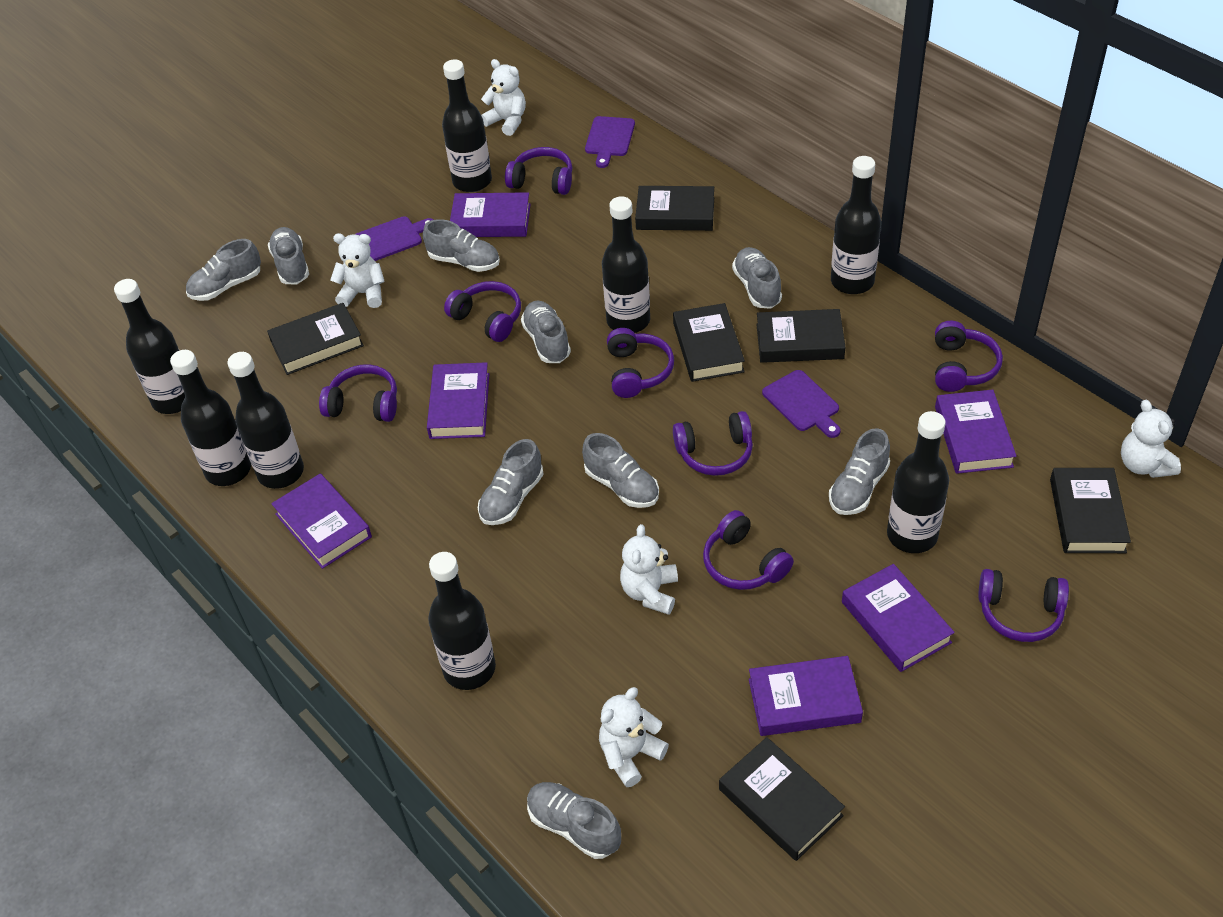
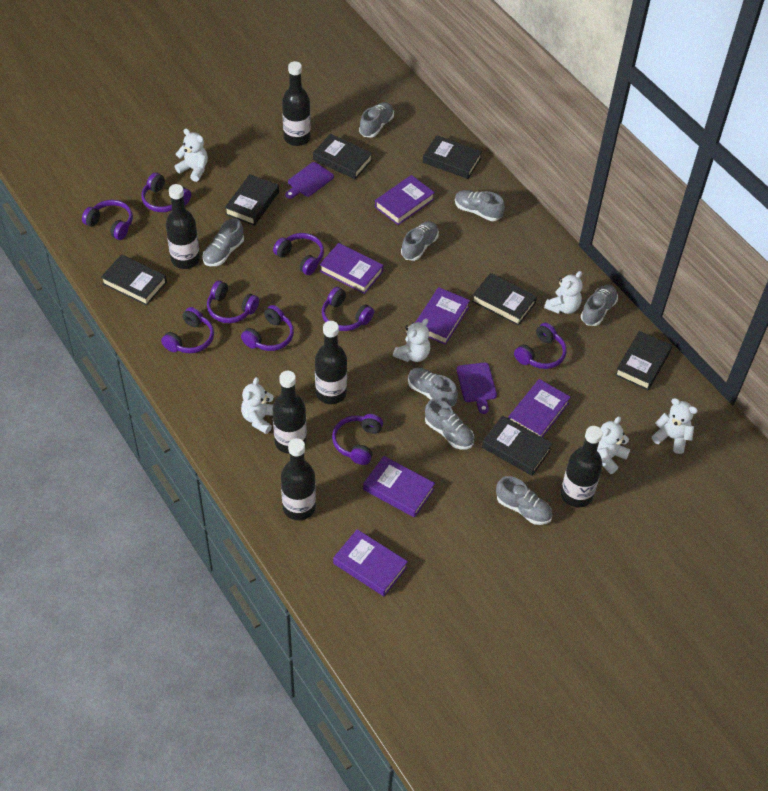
black book: 6 -> 7
black bottle: 8 -> 6
grey shoe: 9 -> 8
purple cutting board: 3 -> 2
purple headphones: 8 -> 9
white teddy bear: 5 -> 6

